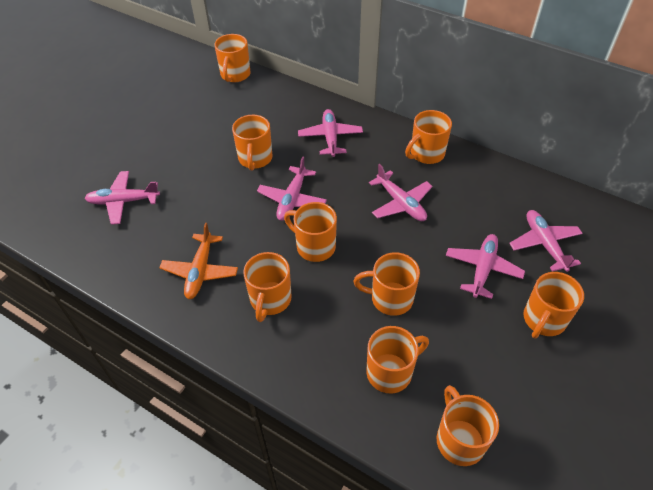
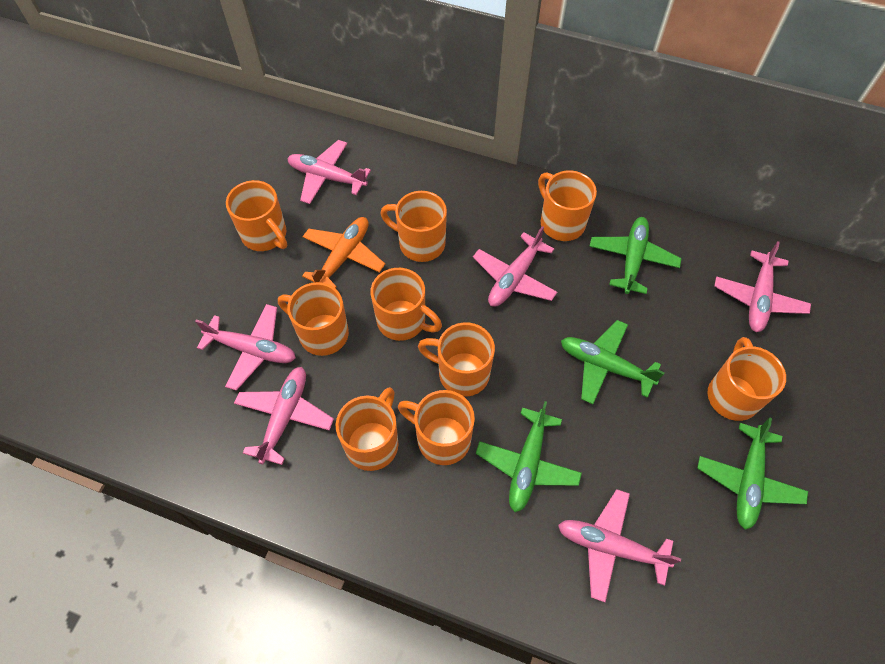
green plane: 0 -> 4

